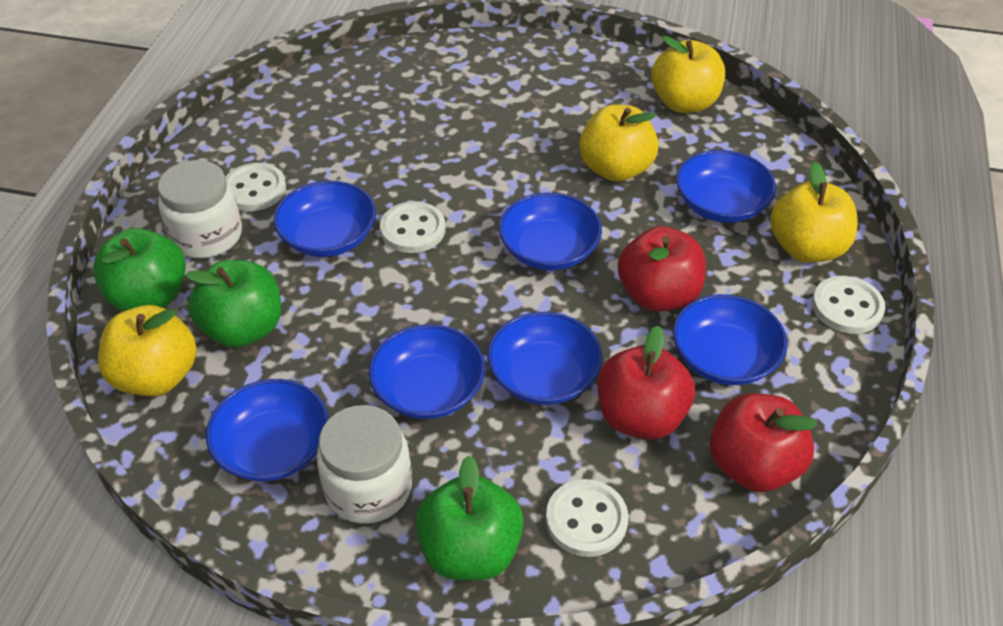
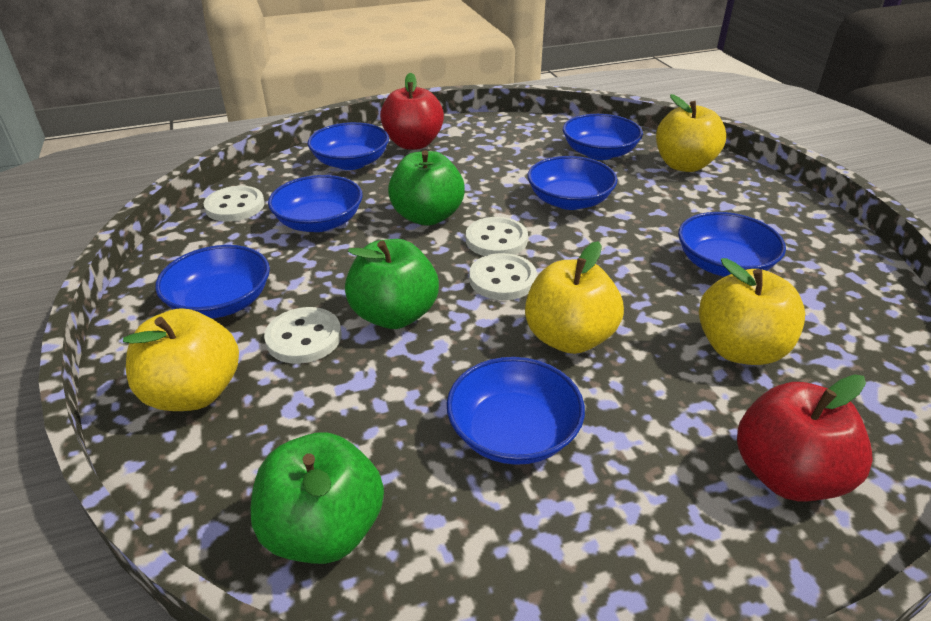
red apple: 3 -> 2
white jar: 2 -> 0

